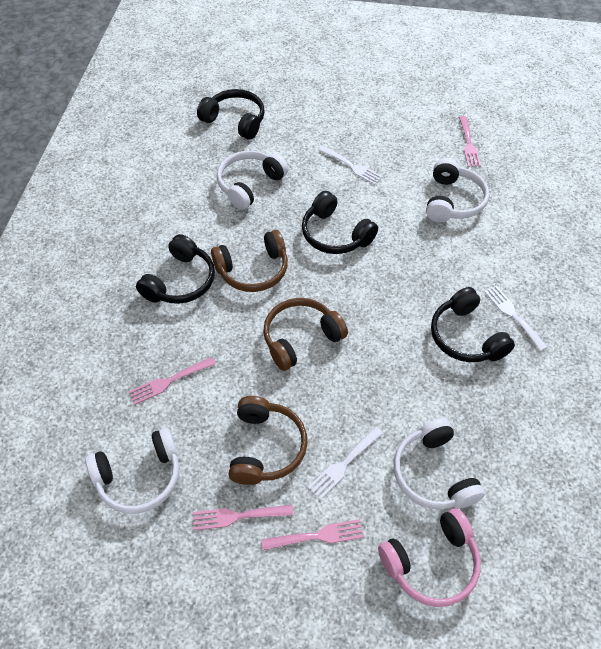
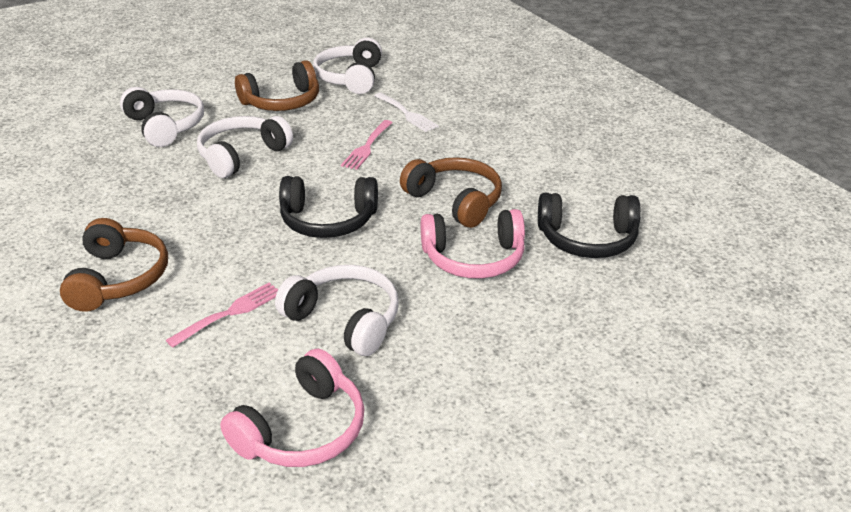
black headphones: 4 -> 2
pink fork: 4 -> 2
pink headphones: 1 -> 2
white fork: 3 -> 1

